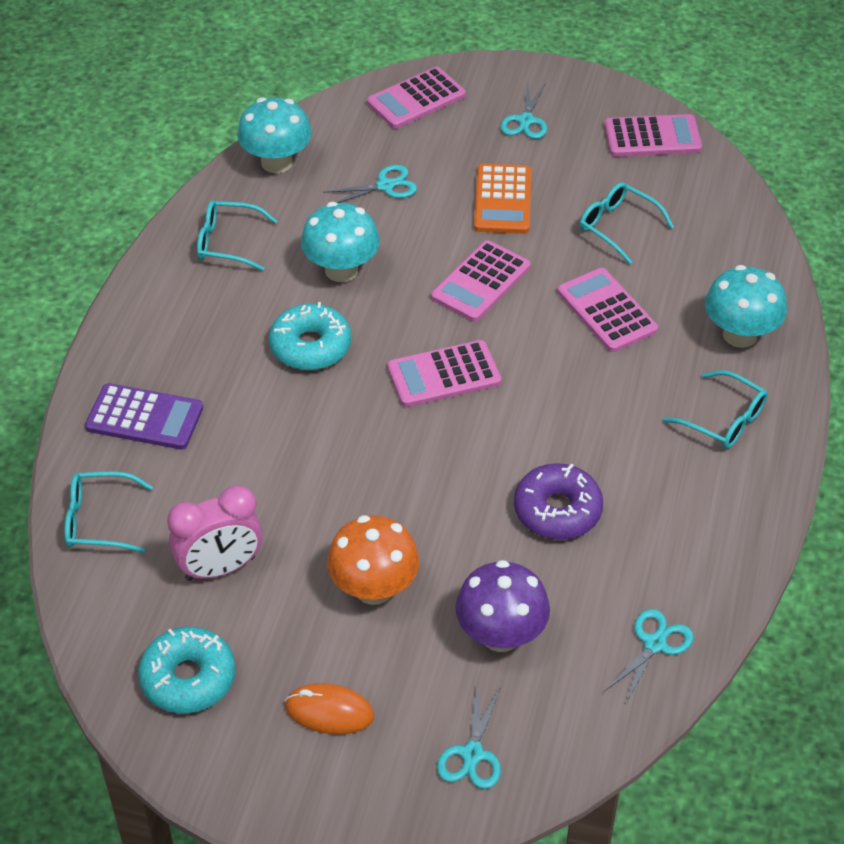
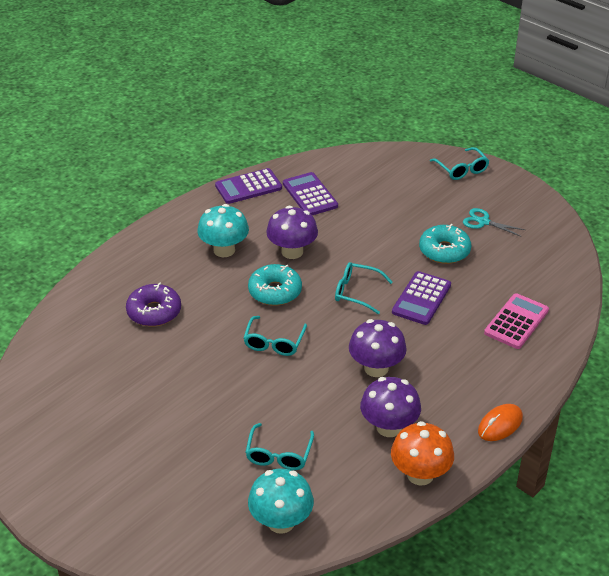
orange calculator: 1 -> 0
pink calculator: 5 -> 1
pink clock: 1 -> 0
purple calculator: 1 -> 3
purple mushroom: 1 -> 3
turquoise mushroom: 3 -> 2
turquoise scissors: 4 -> 1

